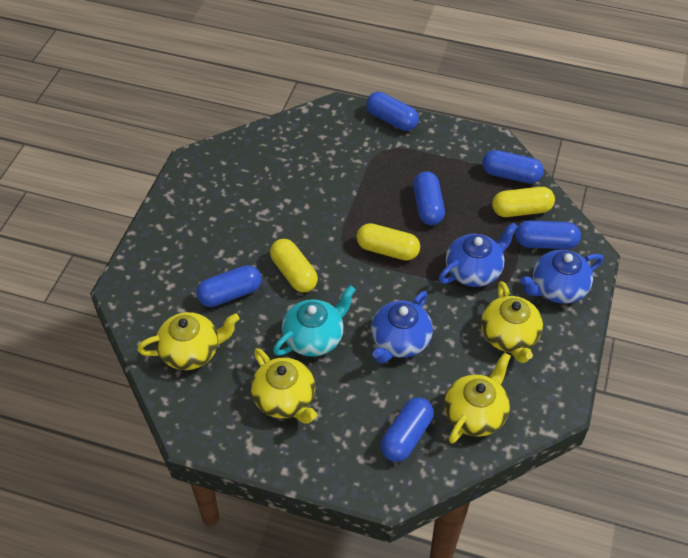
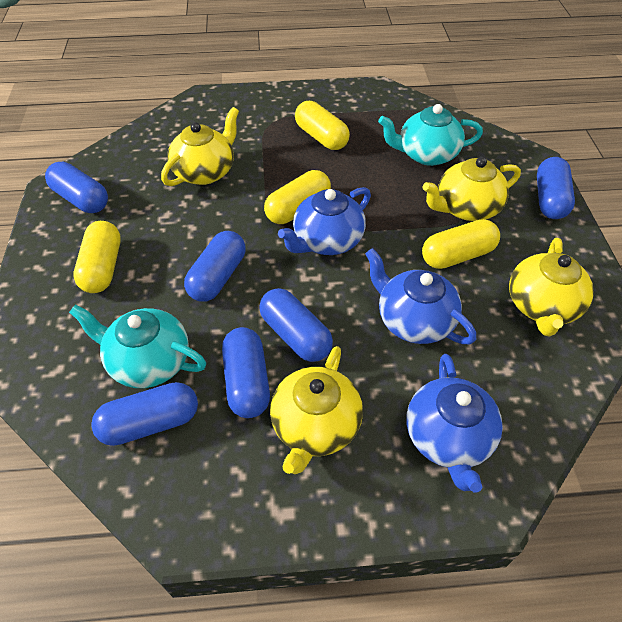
turquoise teapot: 1 -> 2
yellow capsule: 3 -> 4

